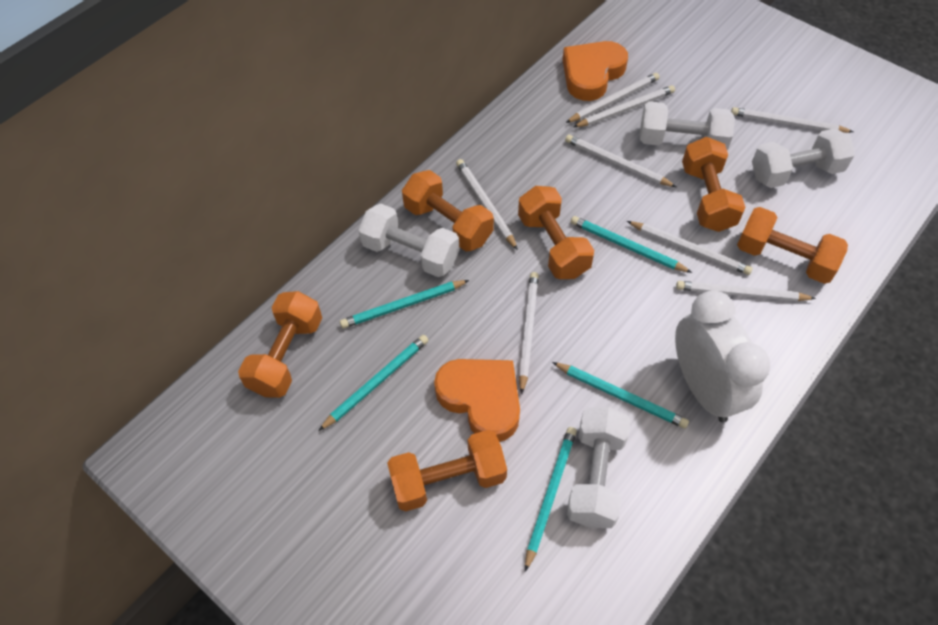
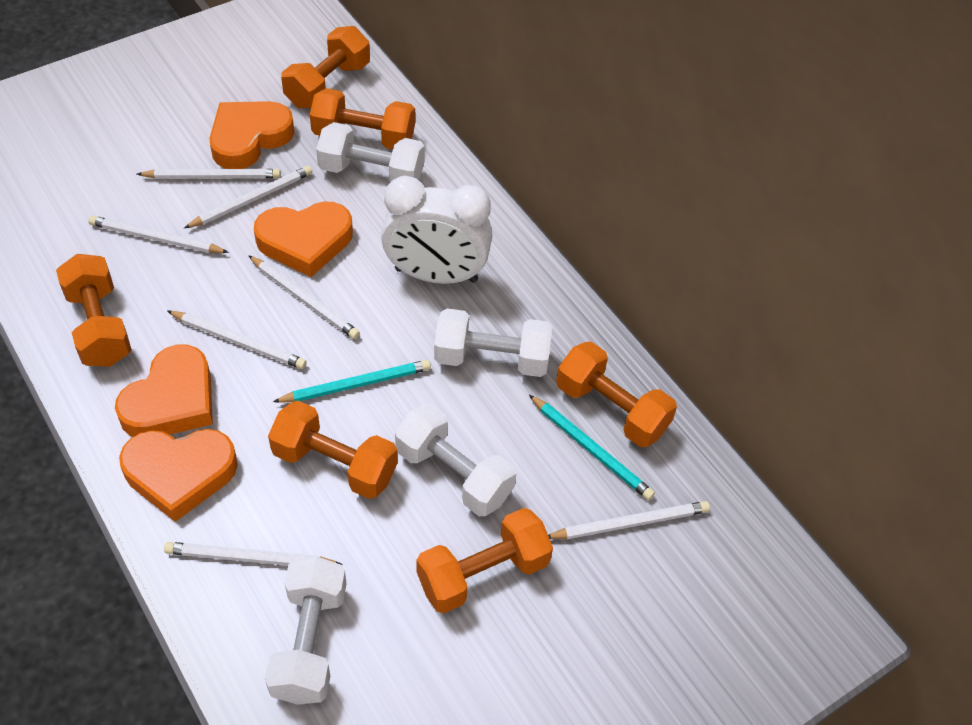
orange heart: 2 -> 4
turquoise pencil: 5 -> 2
white pencil: 8 -> 7

